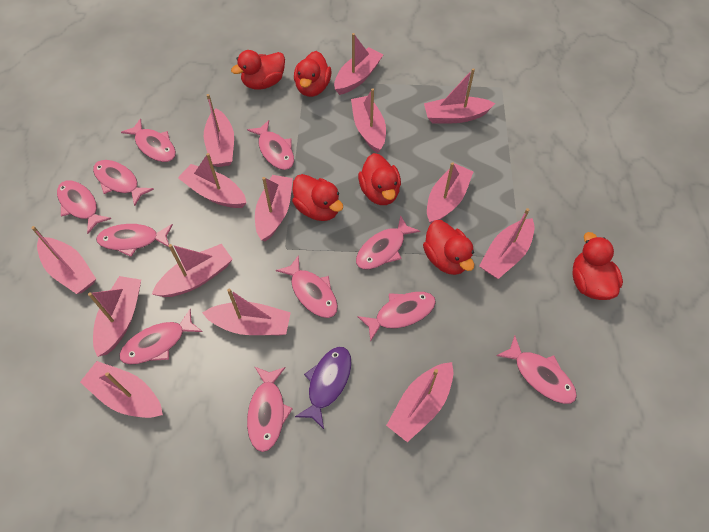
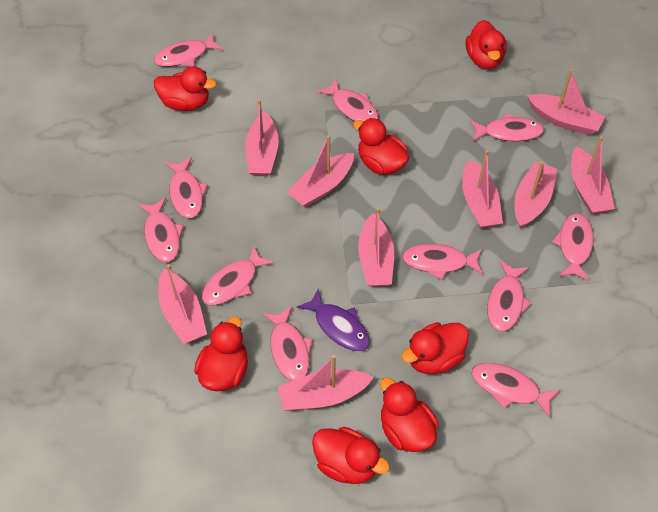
pink boat: 14 -> 9
red duck: 6 -> 7

